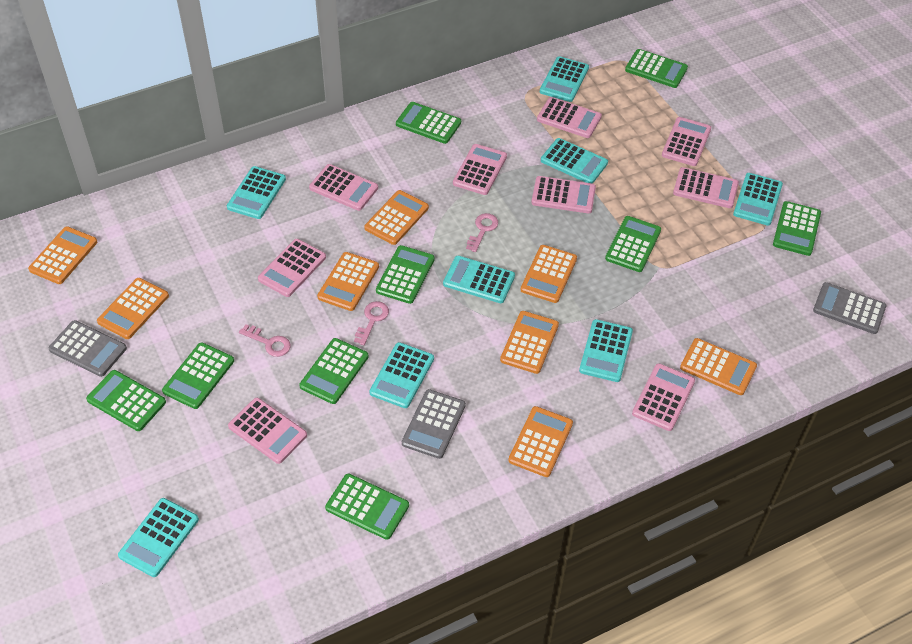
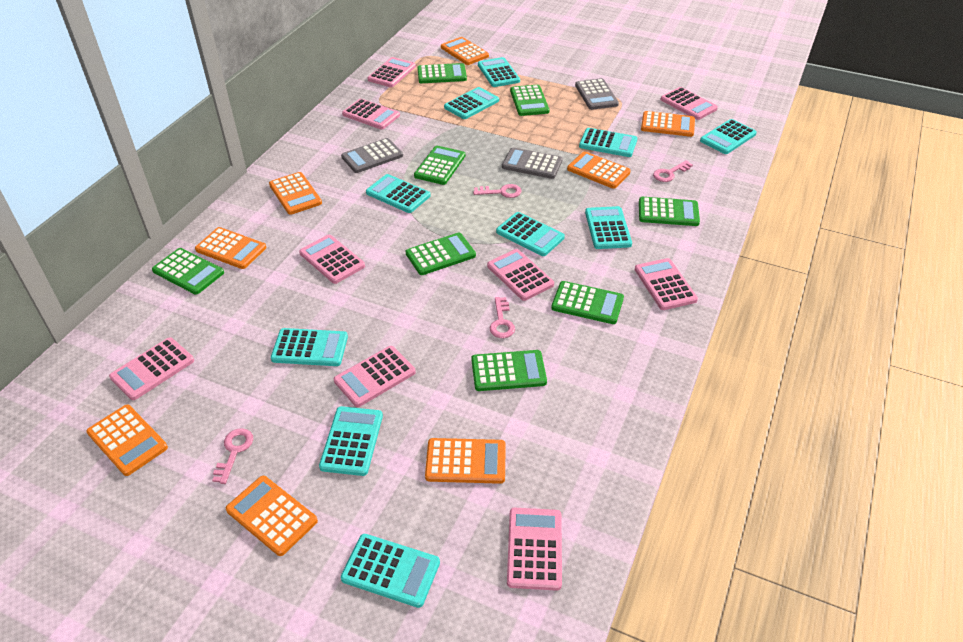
green calculator: 9 -> 8
pink key: 3 -> 4
turquoise calculator: 8 -> 10

